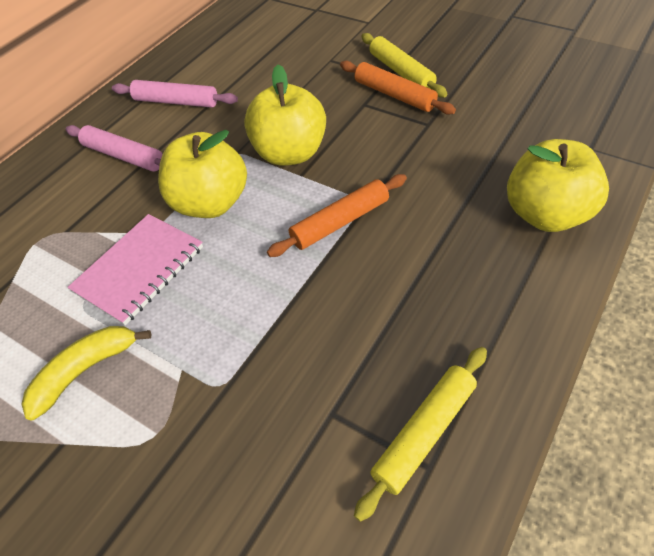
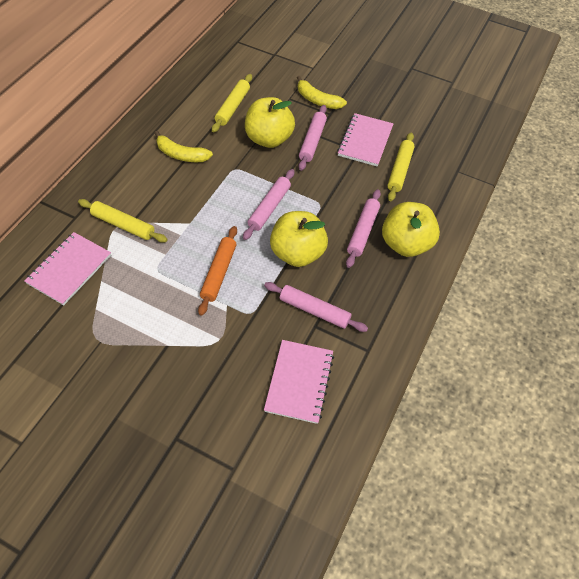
orange rolling pin: 2 -> 1
pink notebook: 1 -> 3
pink rolling pin: 2 -> 4
yellow banana: 1 -> 2
yellow rolling pin: 2 -> 3

